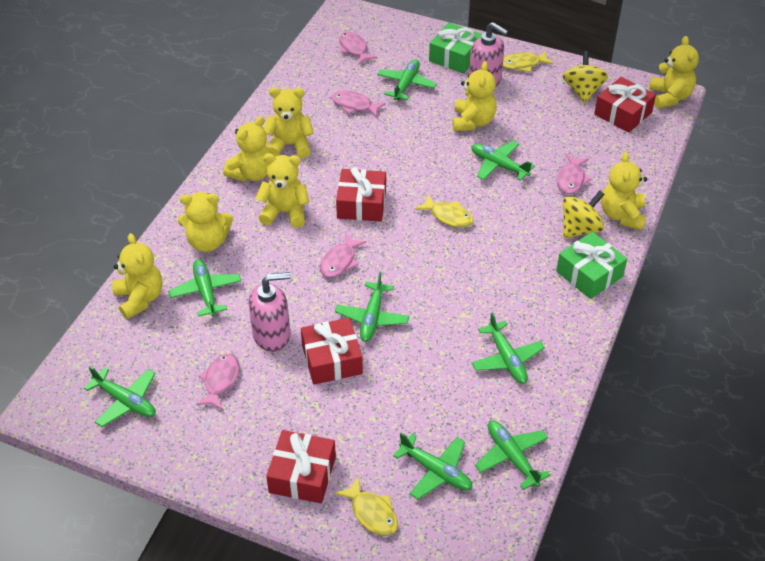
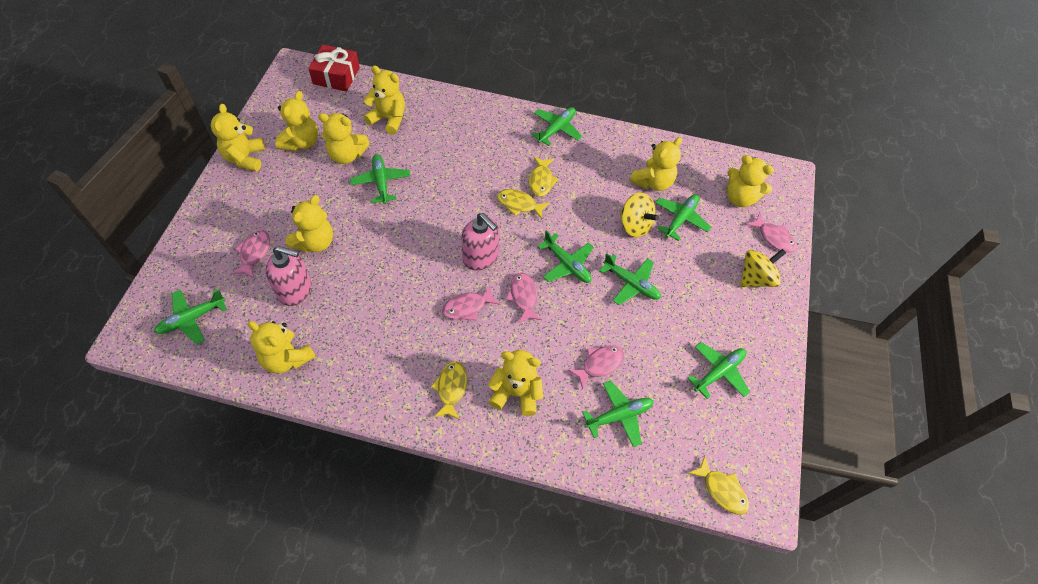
green gift: 2 -> 0
red gift: 4 -> 1
yellow fish: 3 -> 4
yellow teddy bear: 8 -> 9

